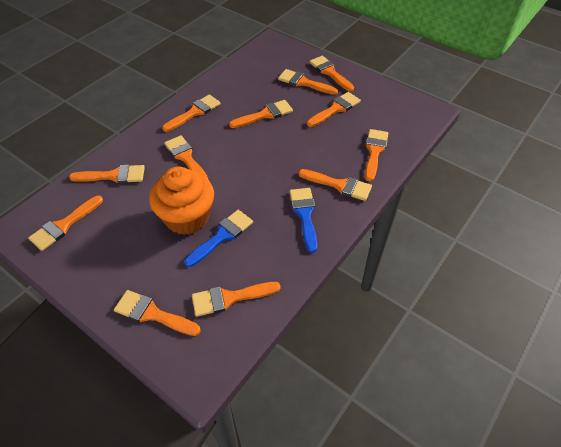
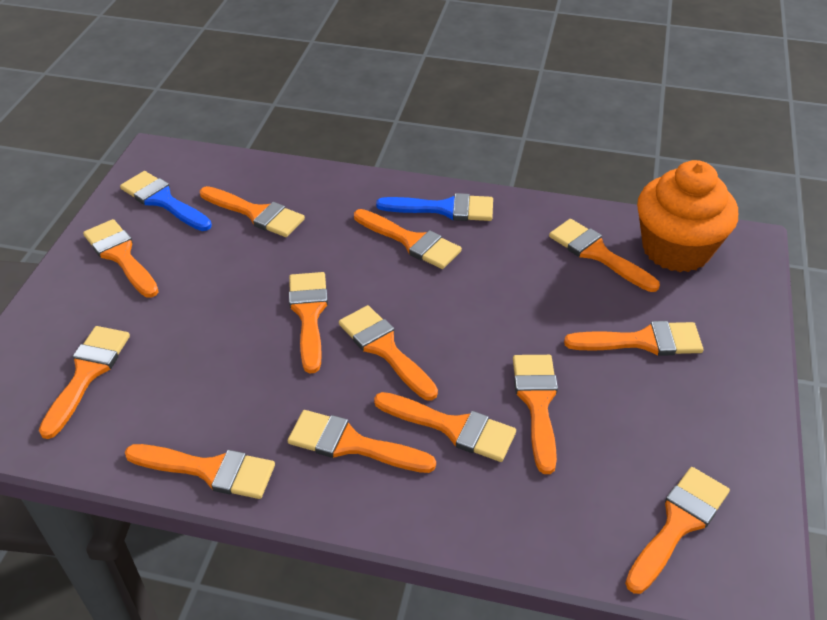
orange brush: 12 -> 13

